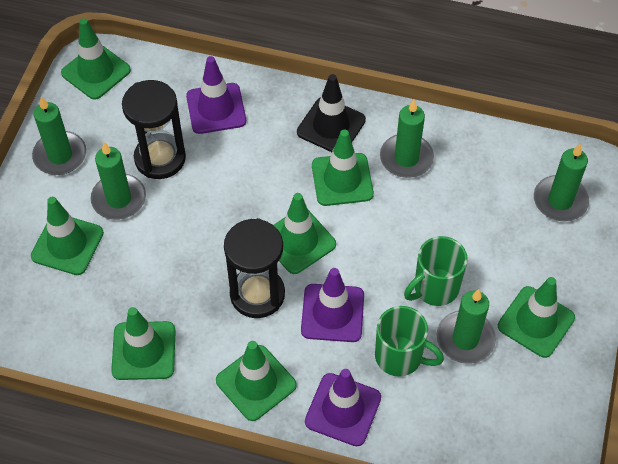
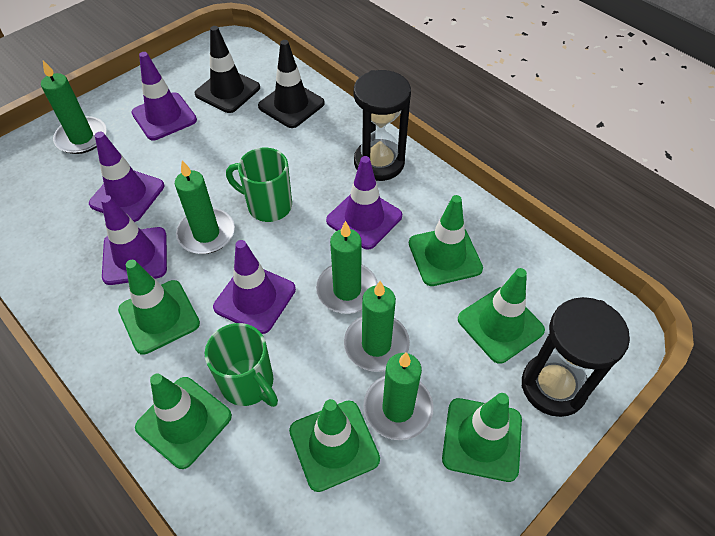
black traffic cone: 1 -> 2
green traffic cone: 7 -> 6
purple traffic cone: 3 -> 5

